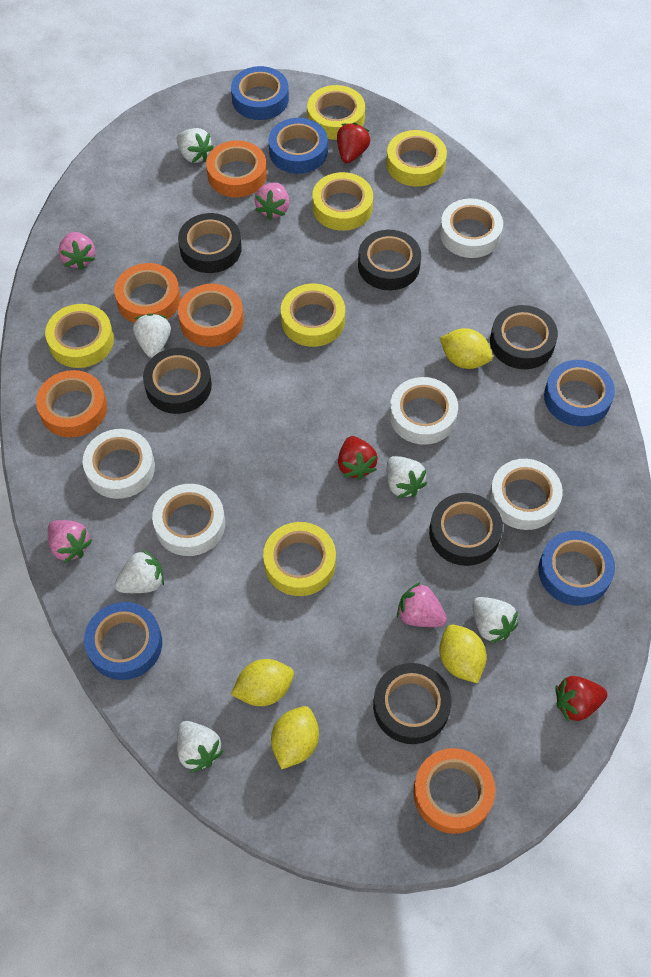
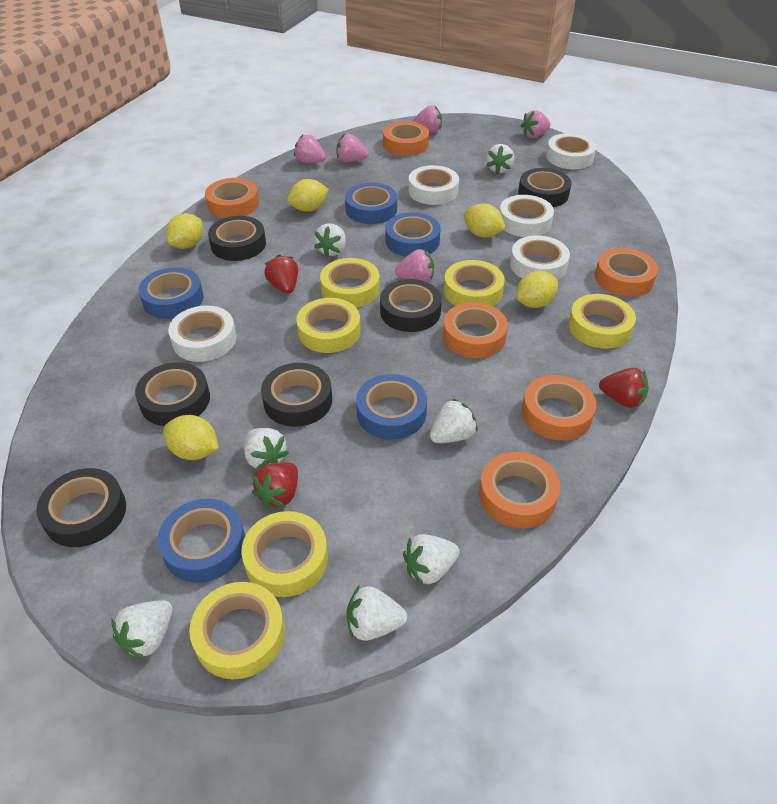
orange tape: 5 -> 6
pink strawberry: 4 -> 5
white strawberry: 6 -> 7
yellow lemon: 4 -> 5

